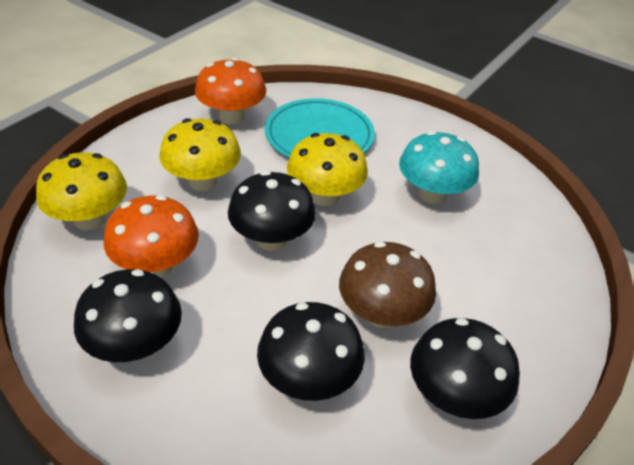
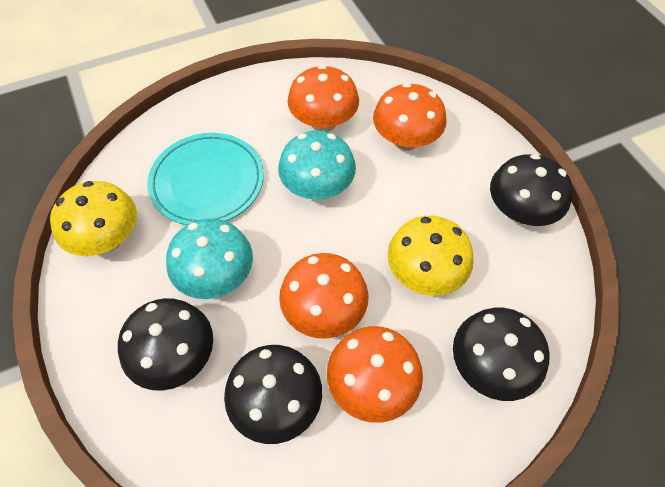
brown mushroom: 1 -> 0
orange mushroom: 2 -> 4
turquoise mushroom: 1 -> 2
yellow mushroom: 3 -> 2

